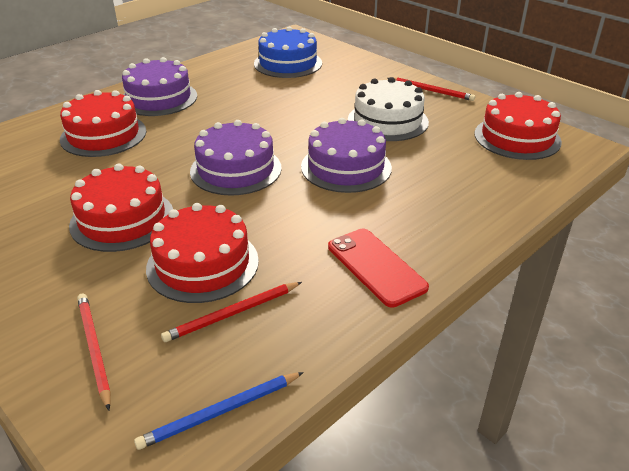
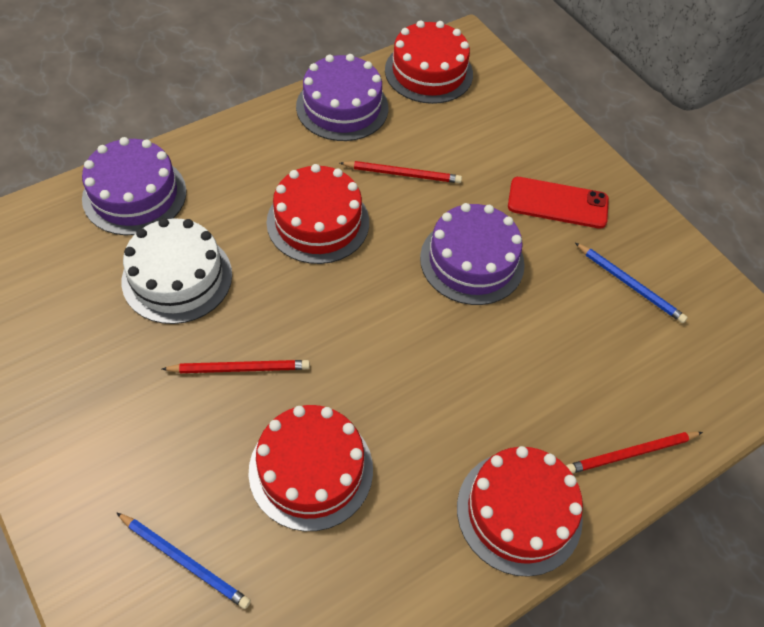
blue cake: 1 -> 0
blue pencil: 1 -> 2

